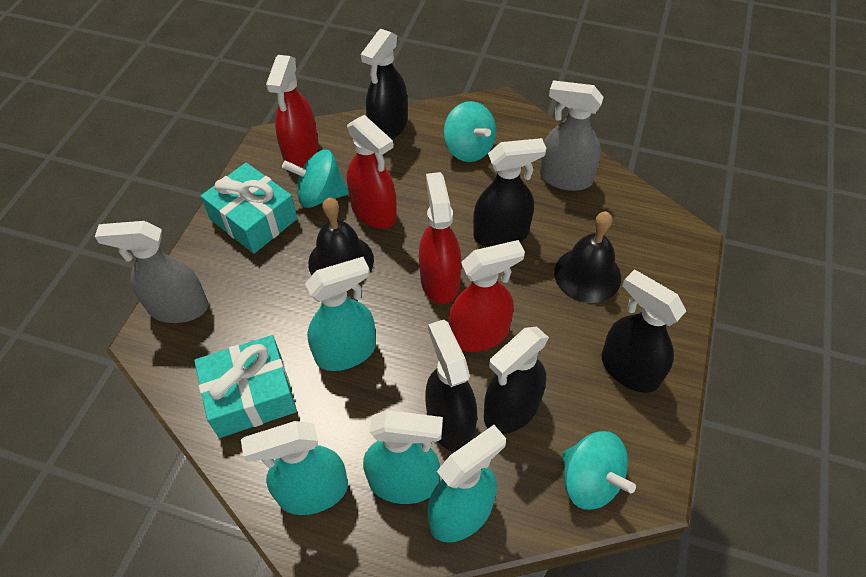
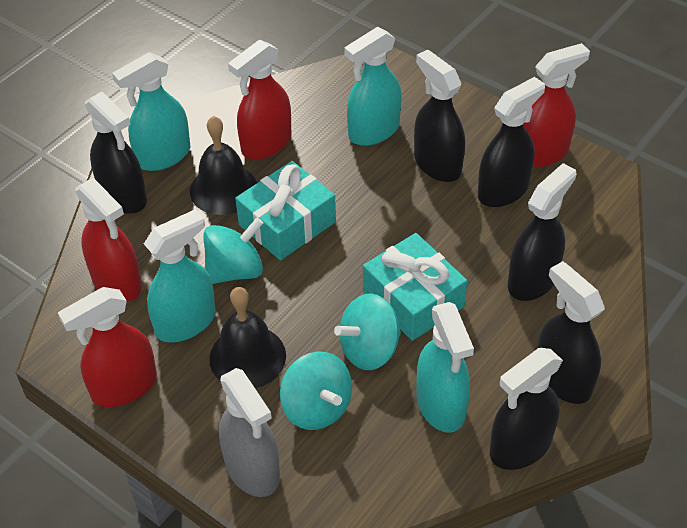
black spray bottle: 5 -> 6
grey spray bottle: 2 -> 1

